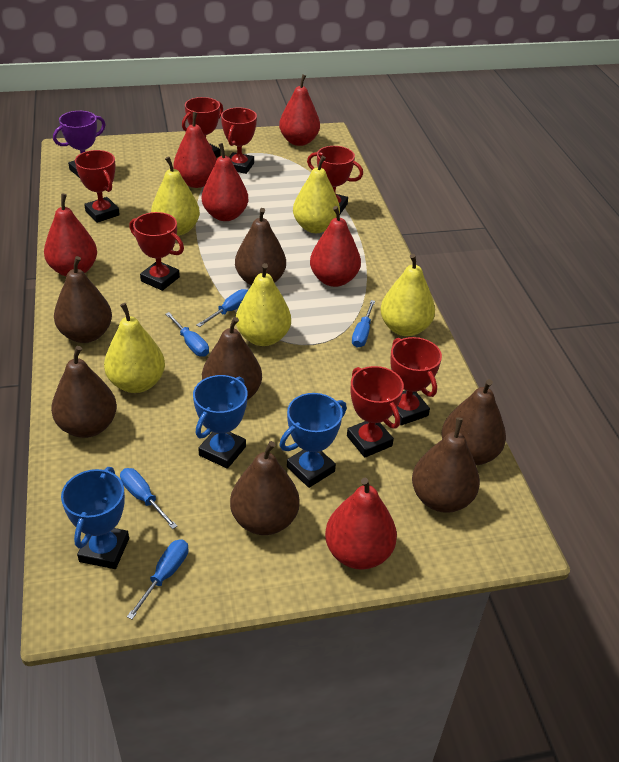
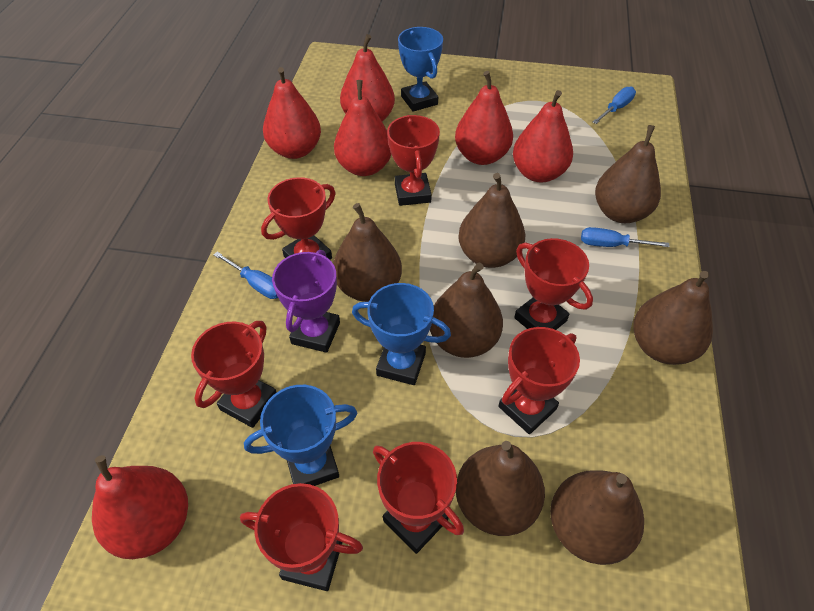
blue screwdriver: 5 -> 3
yellow pear: 5 -> 0

